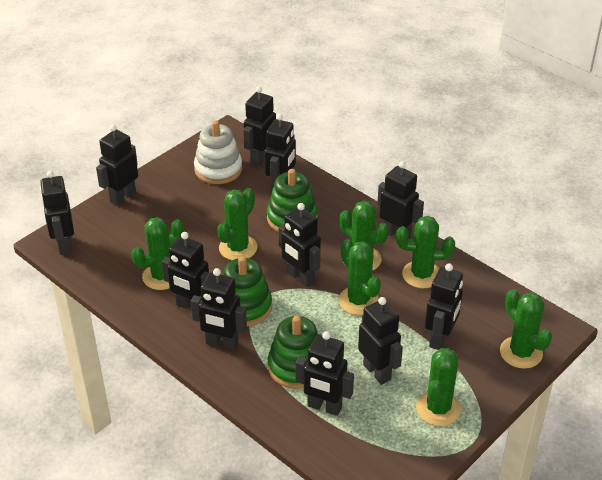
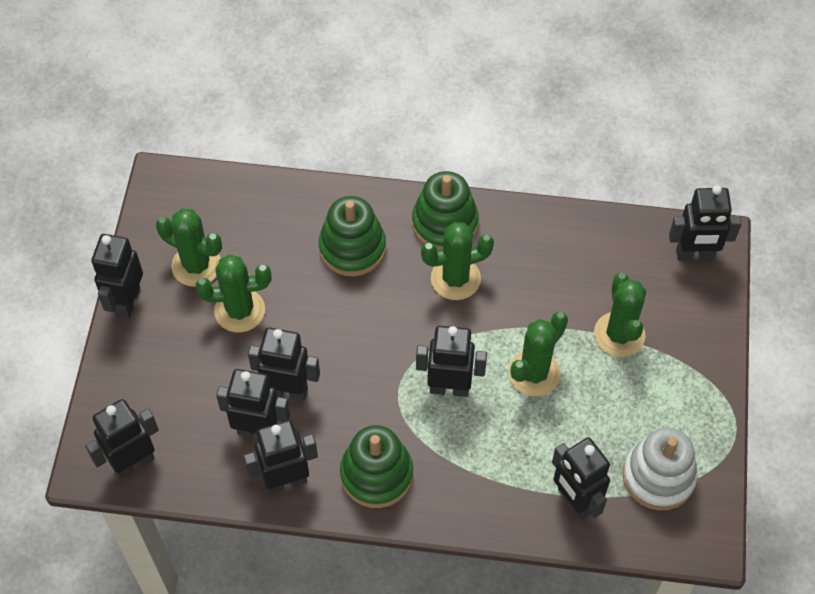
black robot: 11 -> 8
green cactus: 7 -> 5

